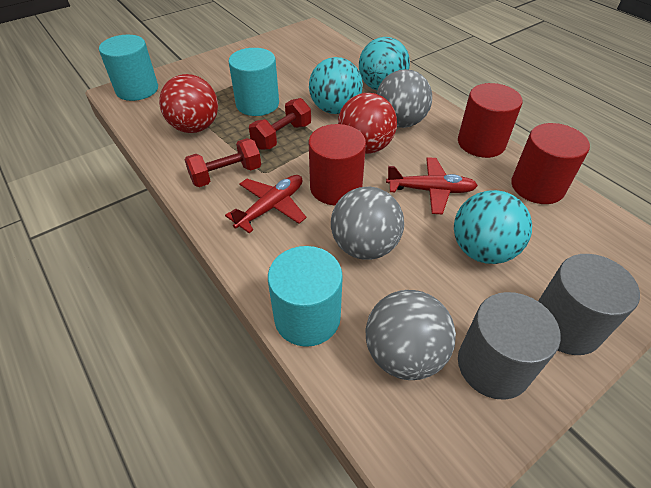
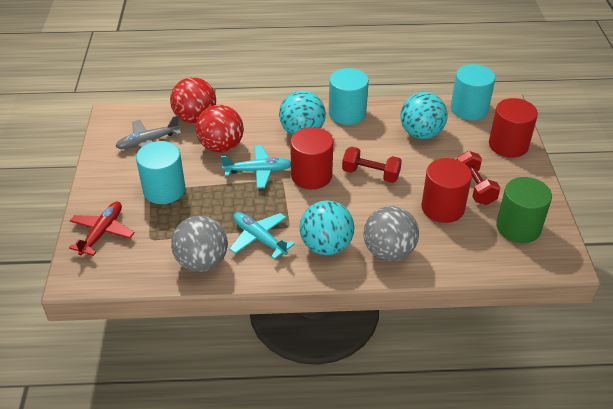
green cylinder: 0 -> 1
grey ball: 3 -> 2
grey cylinder: 2 -> 0
grey plane: 0 -> 1
red plane: 2 -> 1
turquoise plane: 0 -> 2

